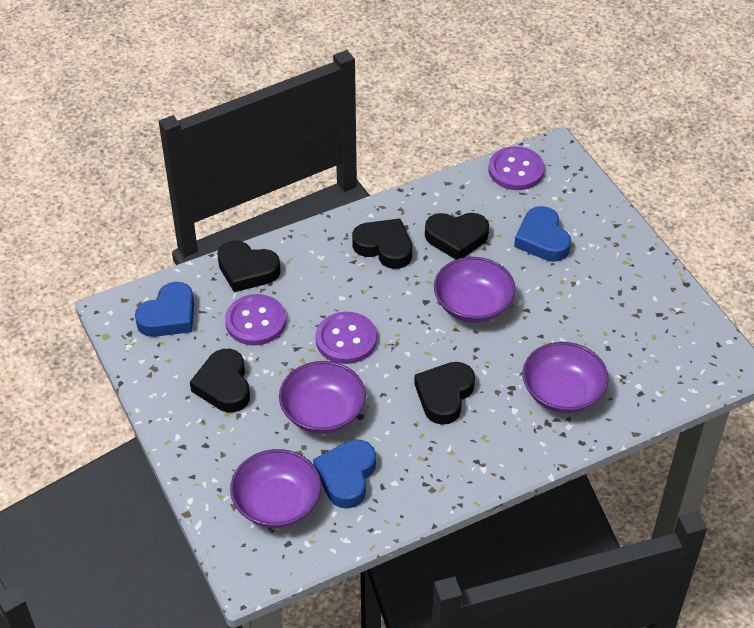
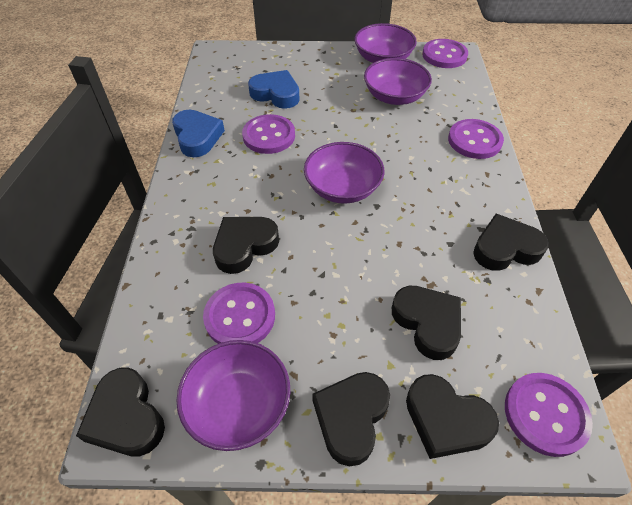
black heart: 5 -> 6
blue heart: 3 -> 2
purple button: 3 -> 5

